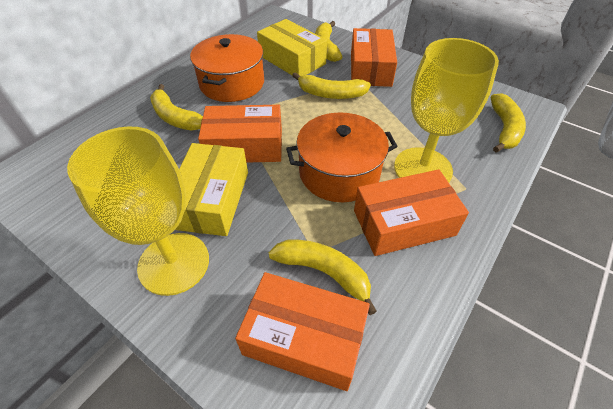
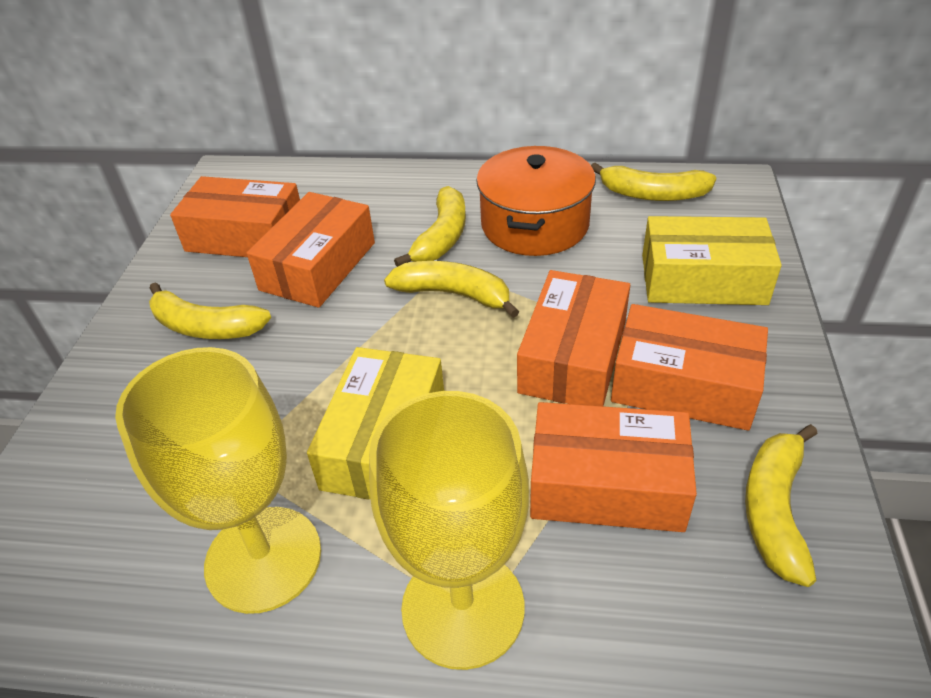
orange box: 4 -> 5
orange pot: 2 -> 1

